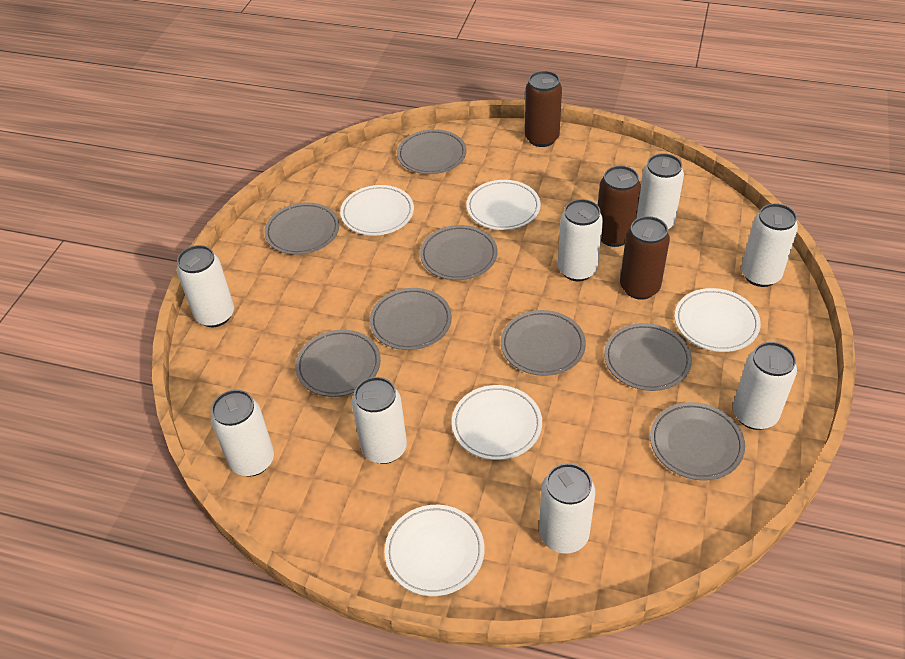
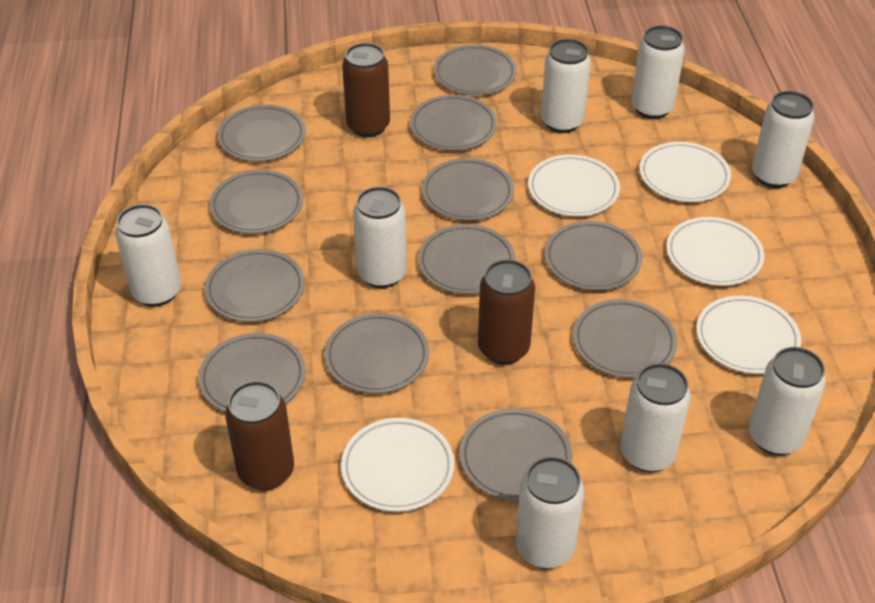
grey plate: 8 -> 12

